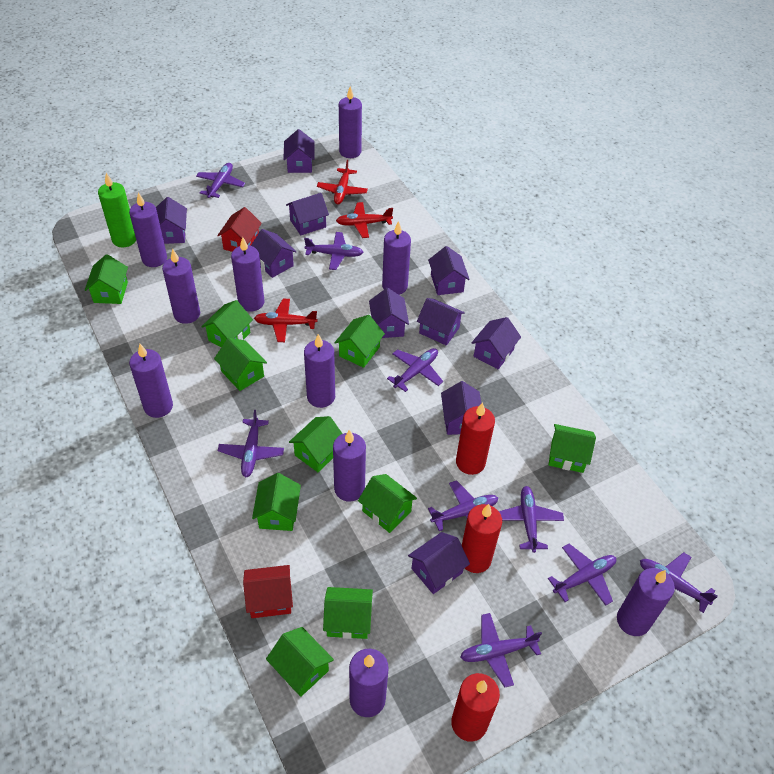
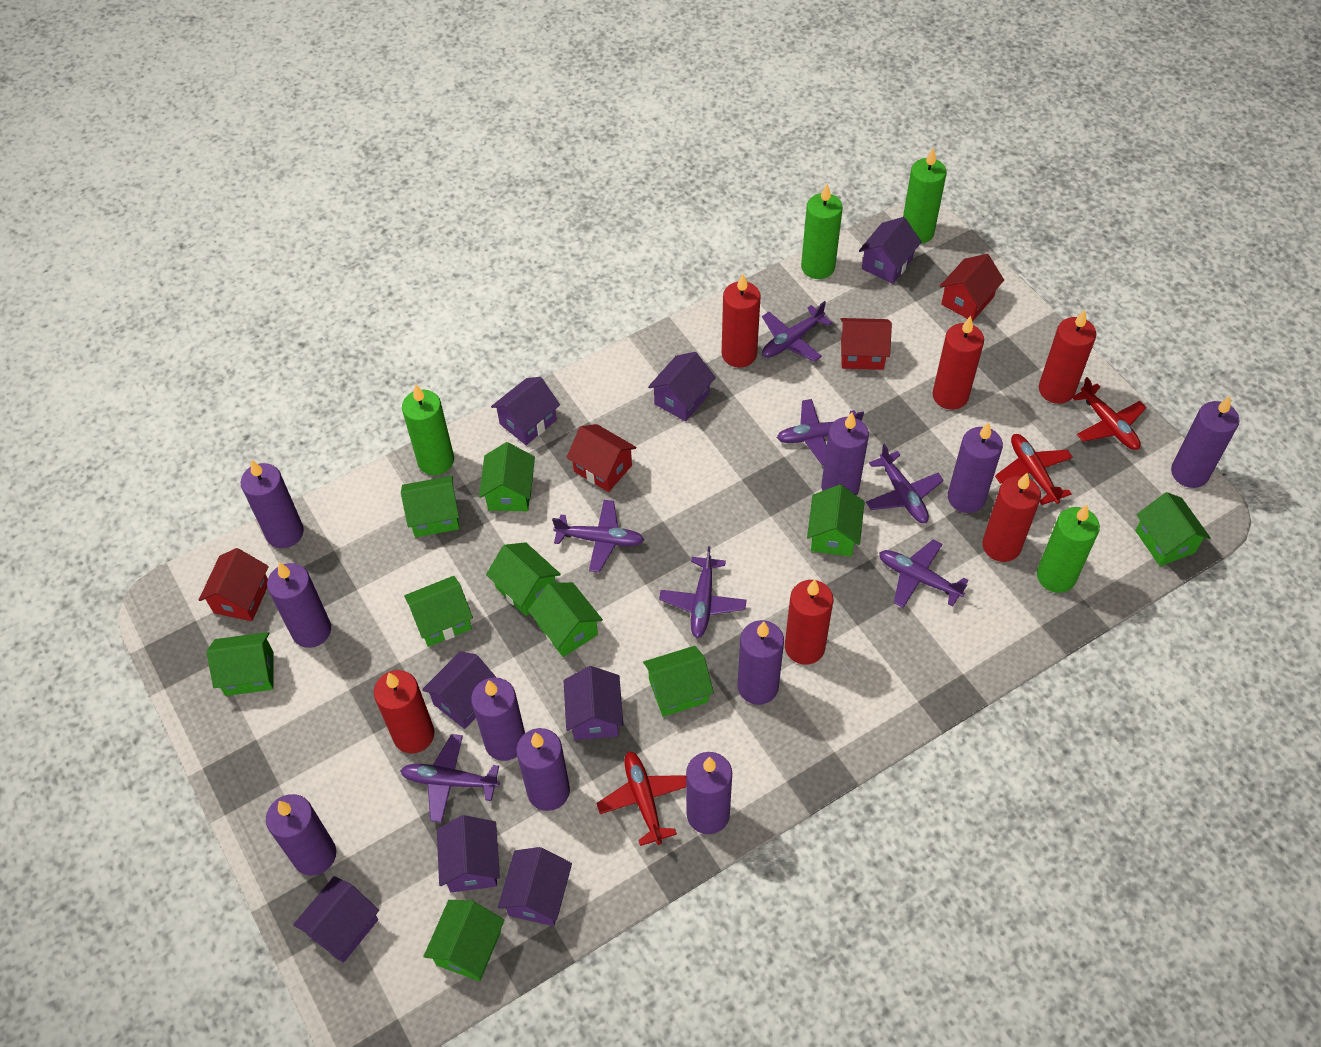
green candle: 1 -> 4
purple house: 10 -> 8
purple plane: 9 -> 7
red candle: 3 -> 6
red house: 2 -> 4

